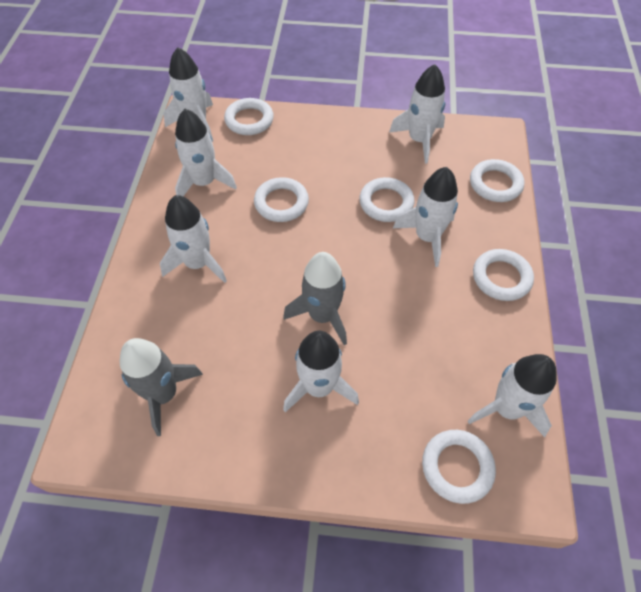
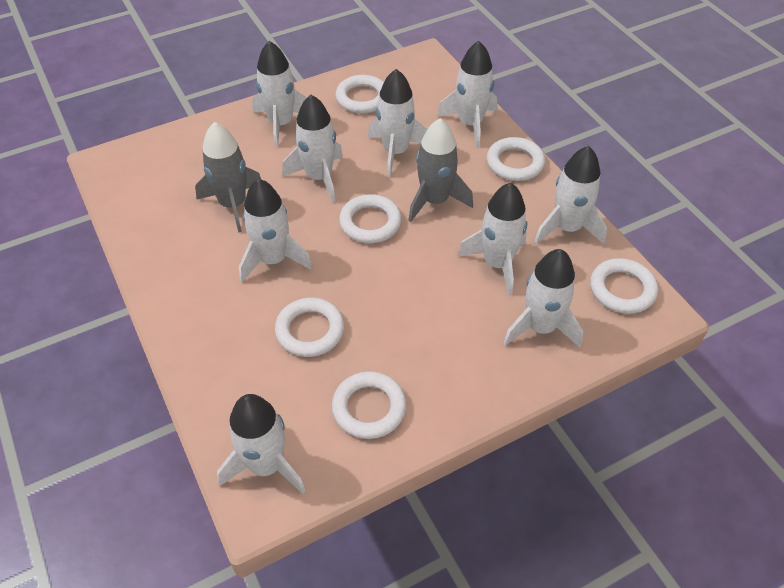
white rocket: 7 -> 9

